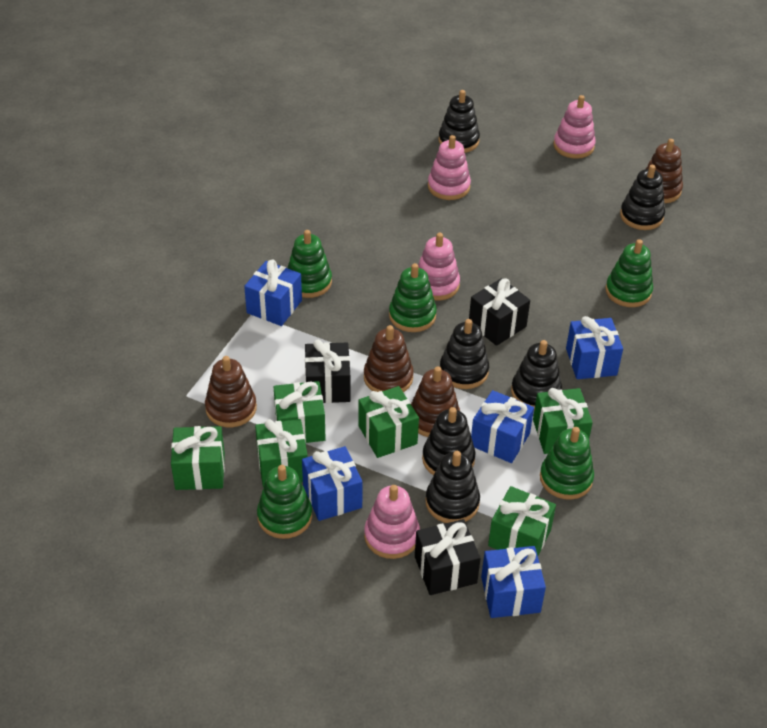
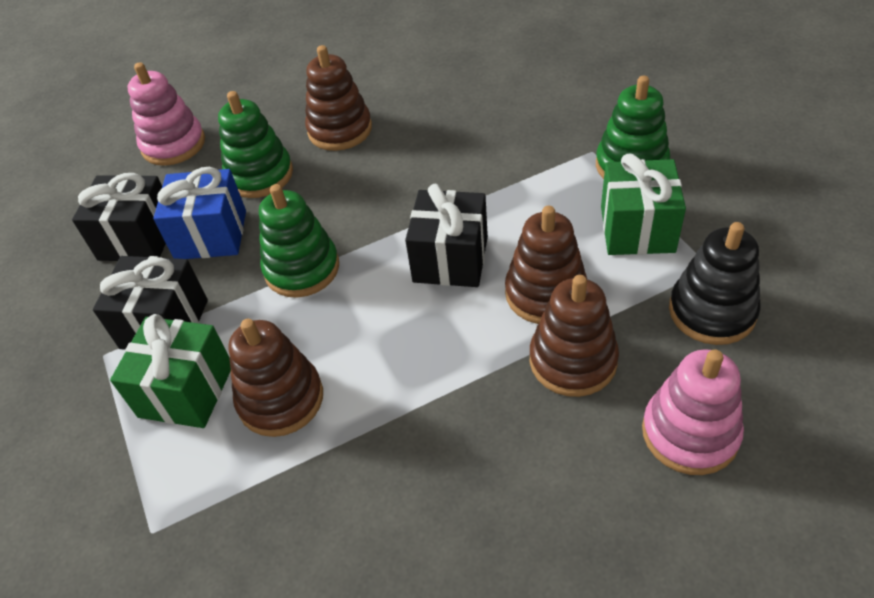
black stacking toy: 6 -> 1
blue gift: 5 -> 1
green gift: 6 -> 2
green stacking toy: 5 -> 3
pink stacking toy: 4 -> 2

